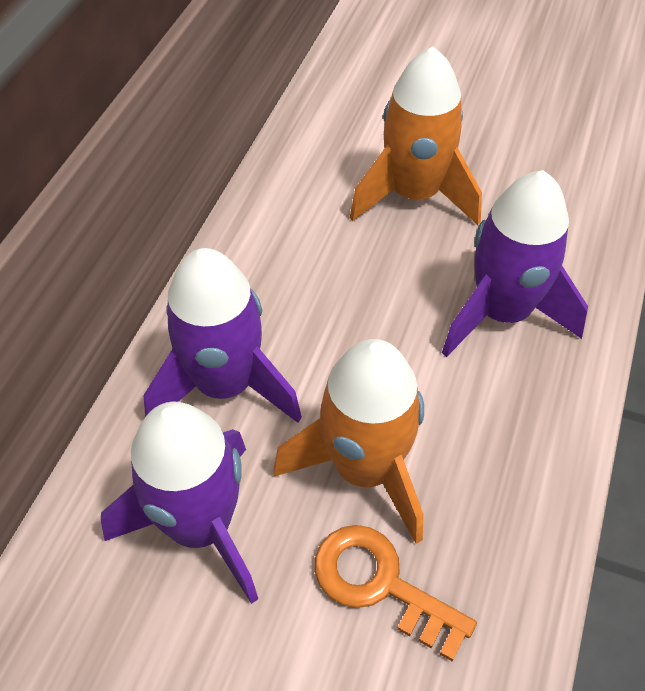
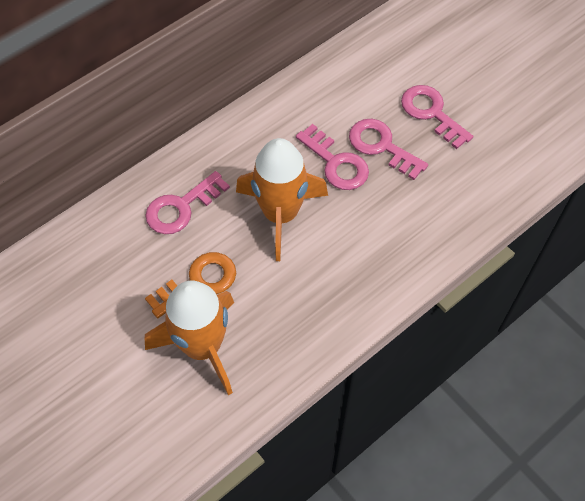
pink key: 0 -> 4
purple rocket: 3 -> 0

